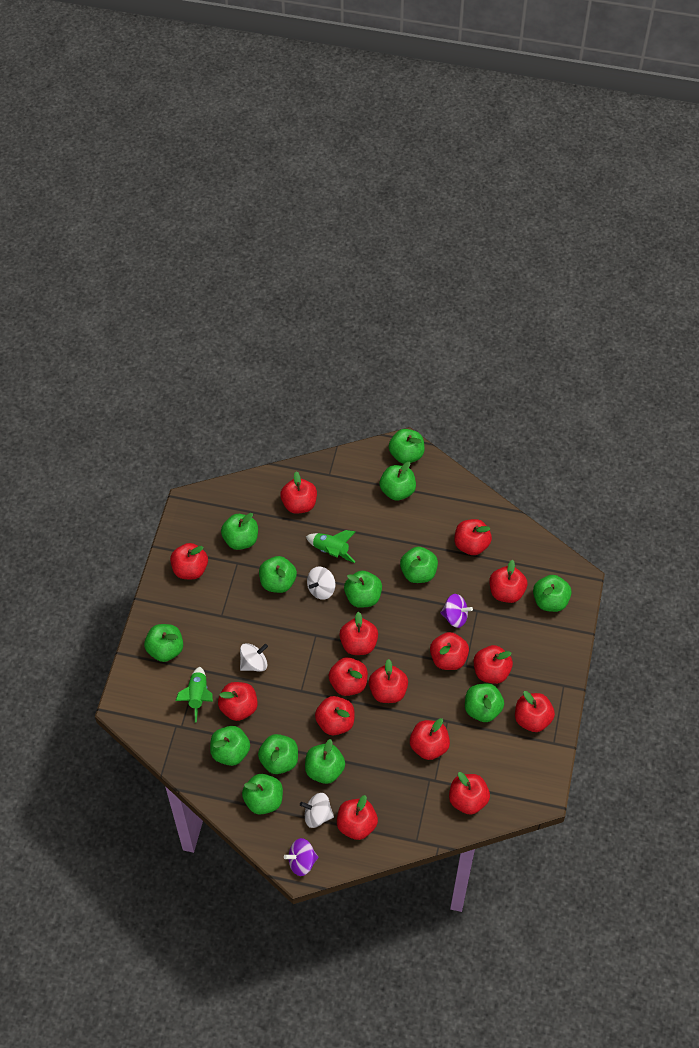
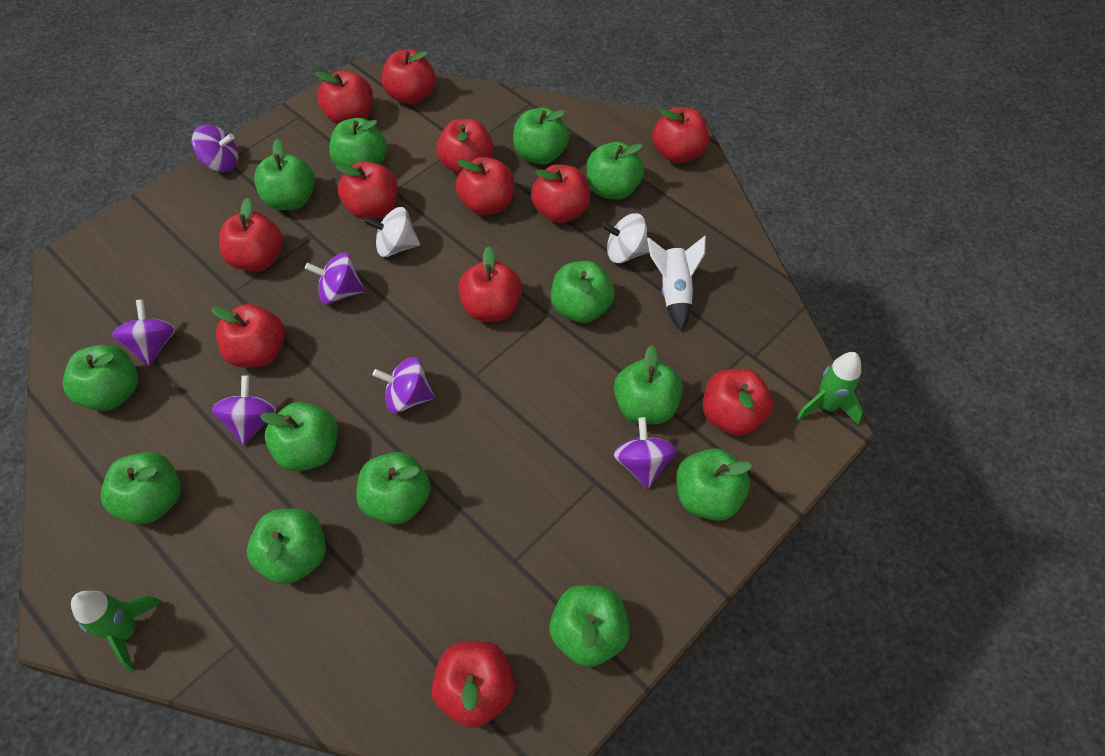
purple spinning top: 2 -> 6
red apple: 15 -> 12
white rocket: 0 -> 1
white spinning top: 3 -> 2

